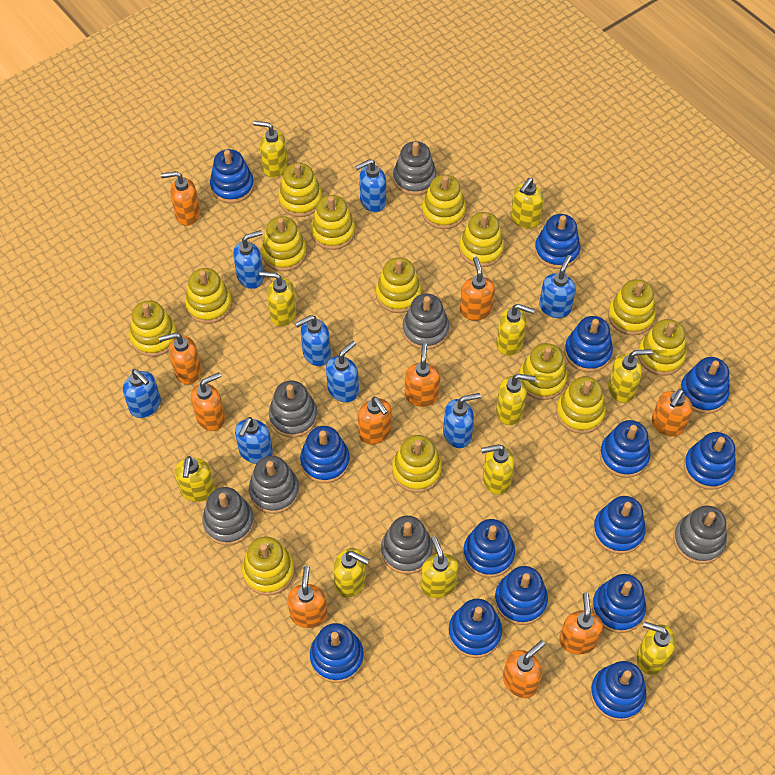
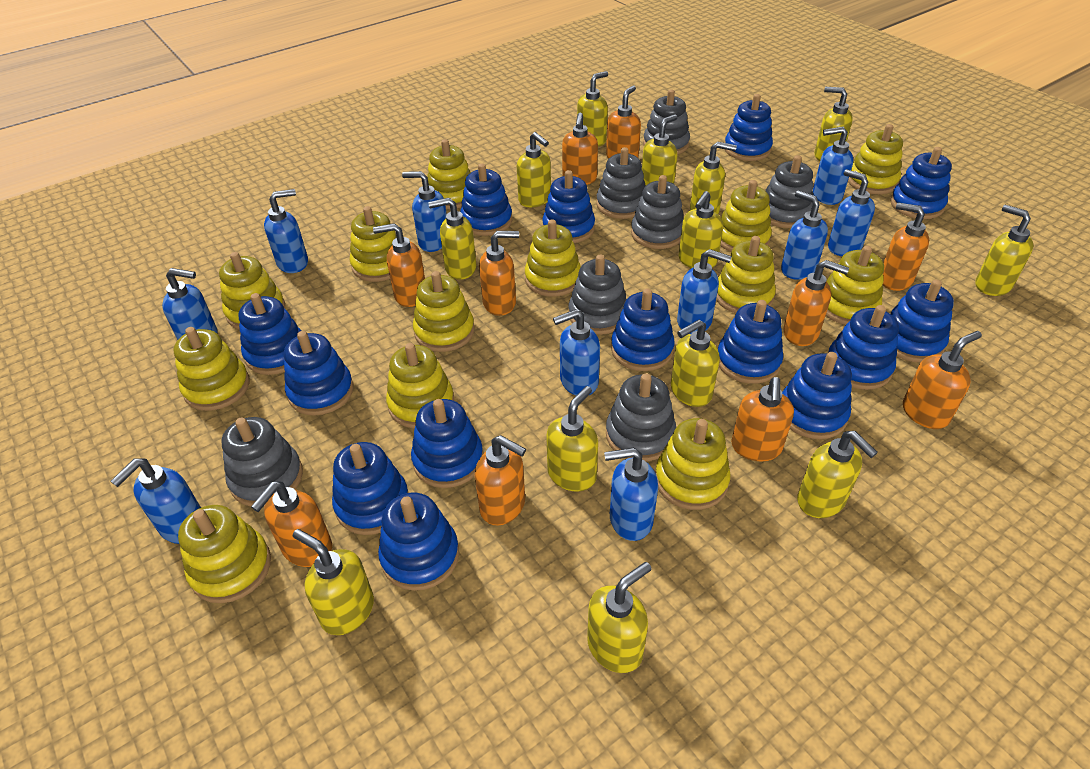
blue soap dispenser: 8 -> 10
yellow soap dispenser: 11 -> 13
yellow stacking toy: 14 -> 13

